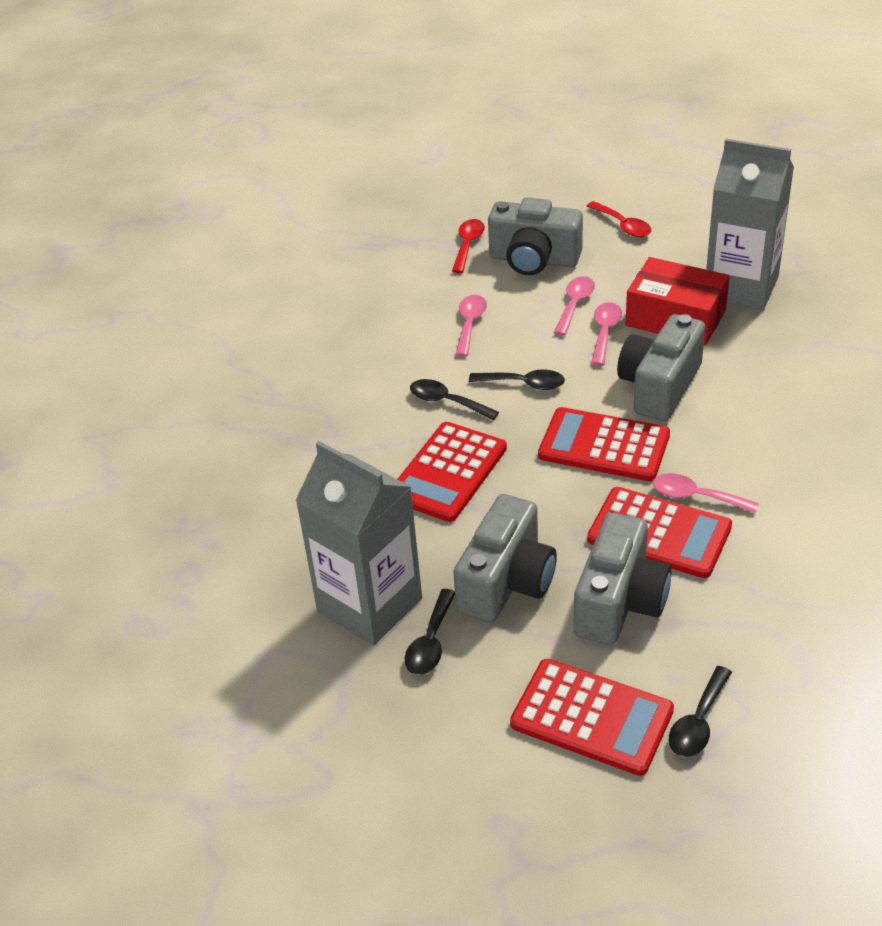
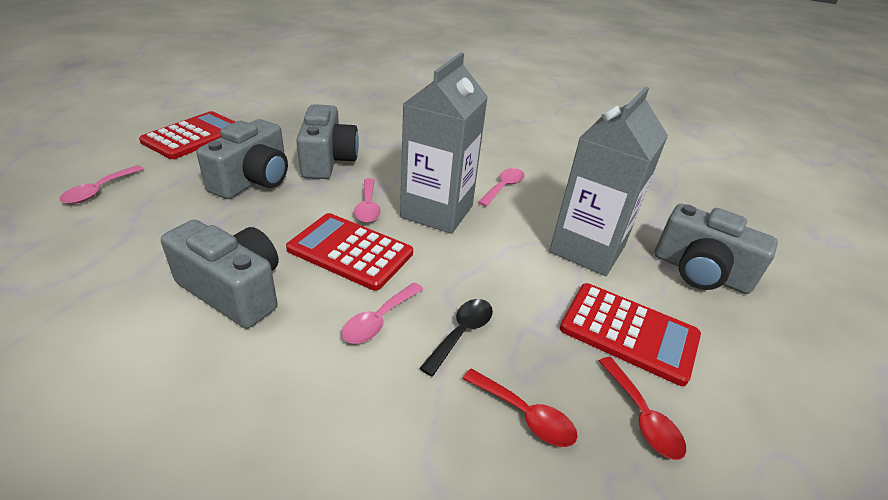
black spoon: 4 -> 1
red box: 1 -> 0
red calculator: 4 -> 3

